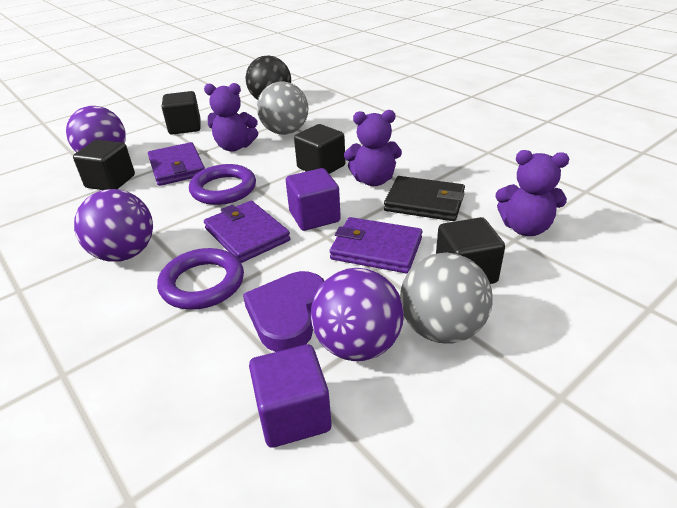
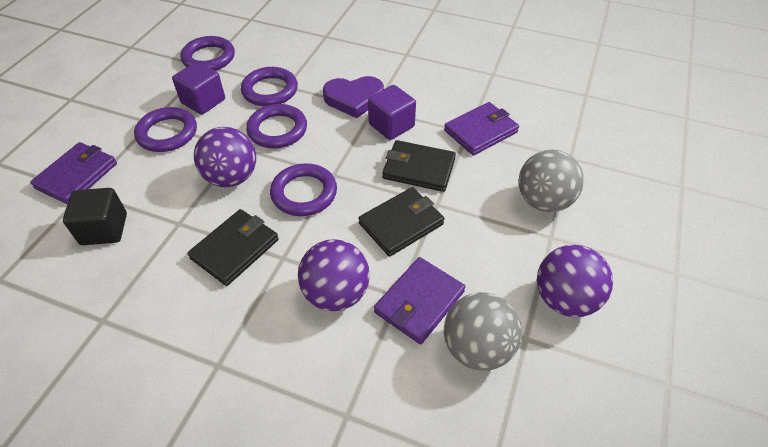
black ball: 1 -> 0
black cube: 4 -> 1
black wallet: 1 -> 3
purple ring: 2 -> 5
purple teddy bear: 3 -> 0

